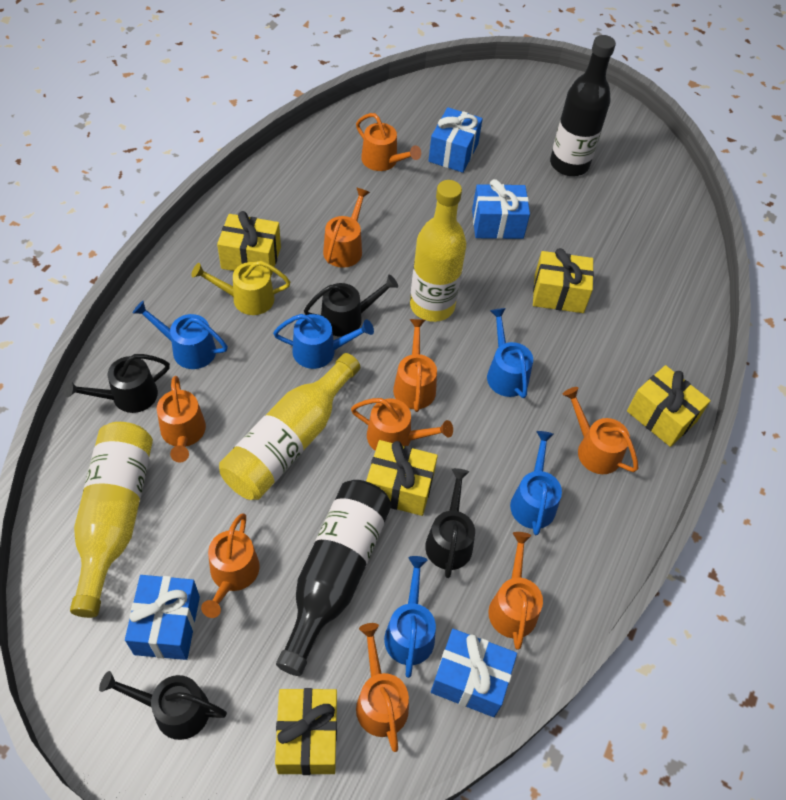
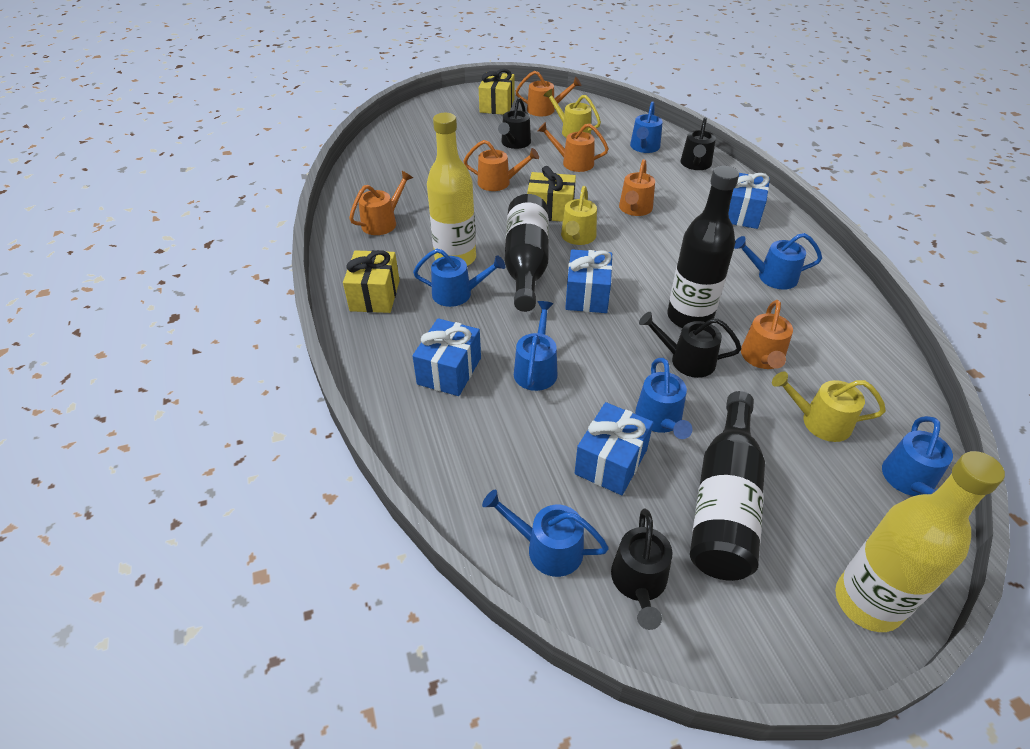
black bottle: 2 -> 3
blue watering can: 5 -> 7
orange watering can: 9 -> 6
yellow bottle: 3 -> 2
yellow gift: 5 -> 3
yellow watering can: 1 -> 3

